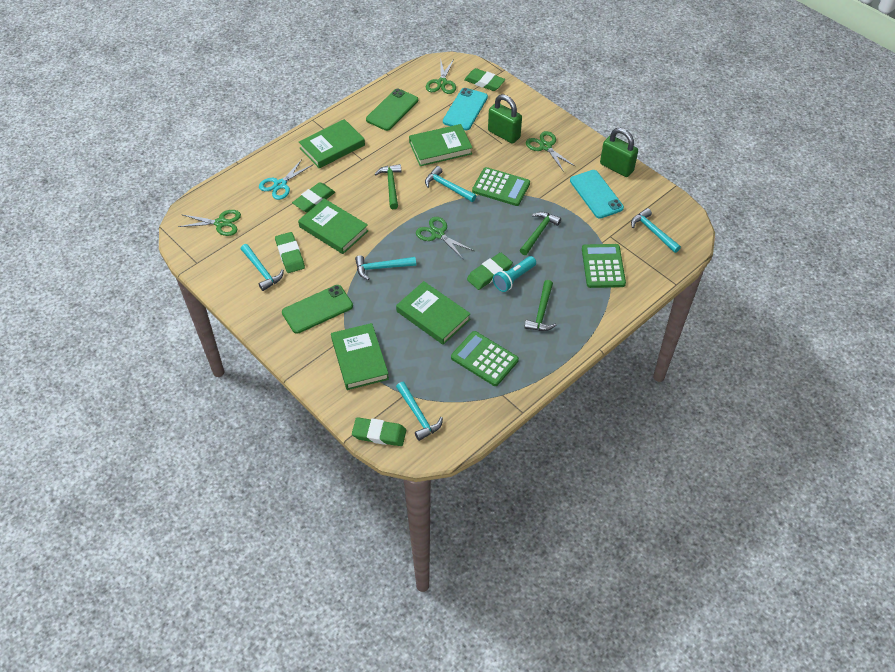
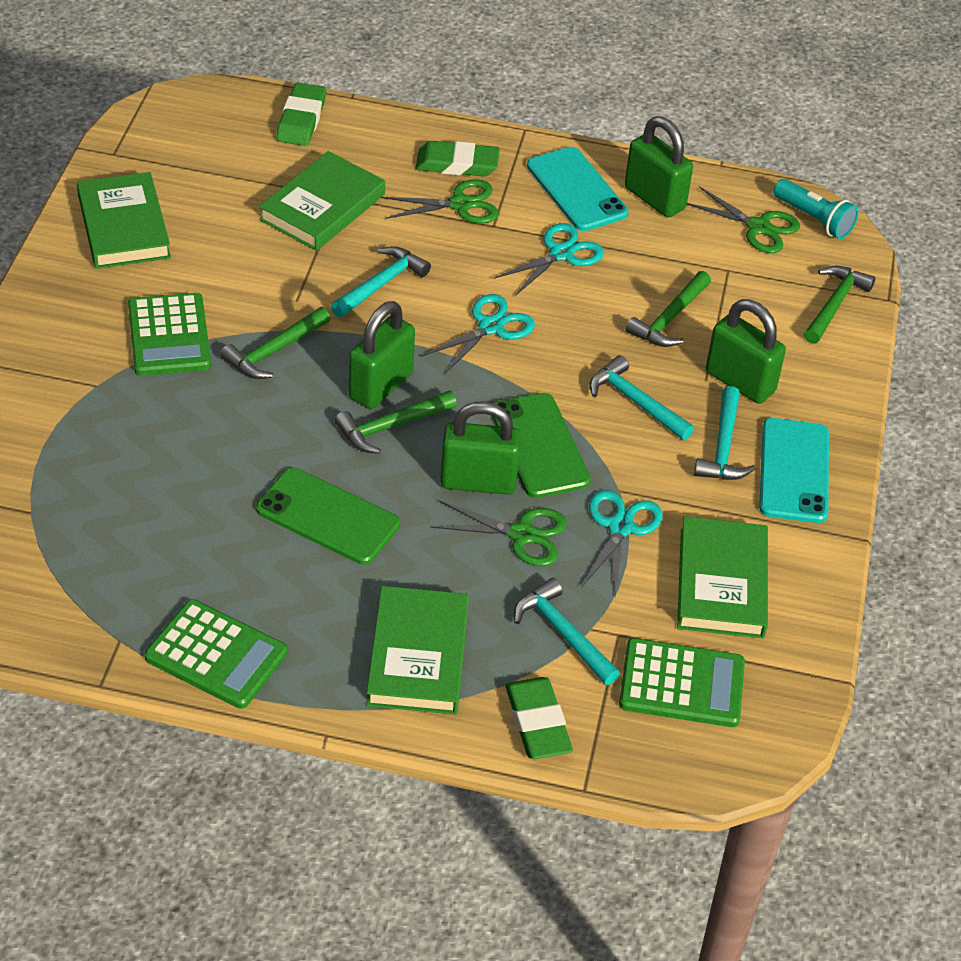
green book: 5 -> 4
green eraser: 5 -> 3
green hammer: 3 -> 4
green padlock: 2 -> 4
green scissors: 4 -> 3
turquoise hammer: 5 -> 4
turquoise scissors: 1 -> 3

